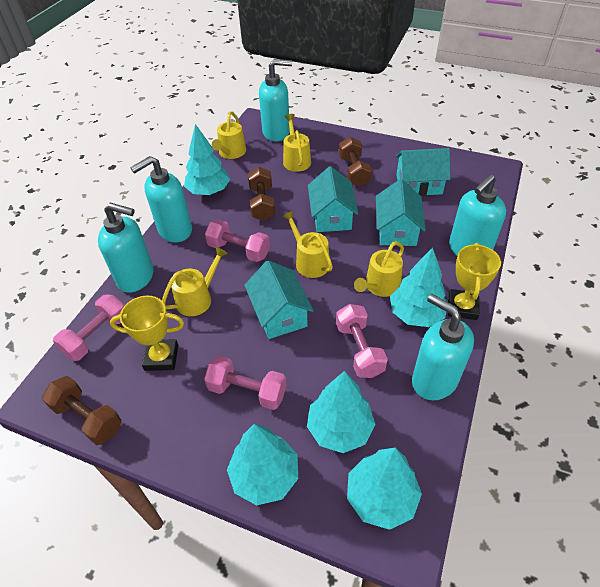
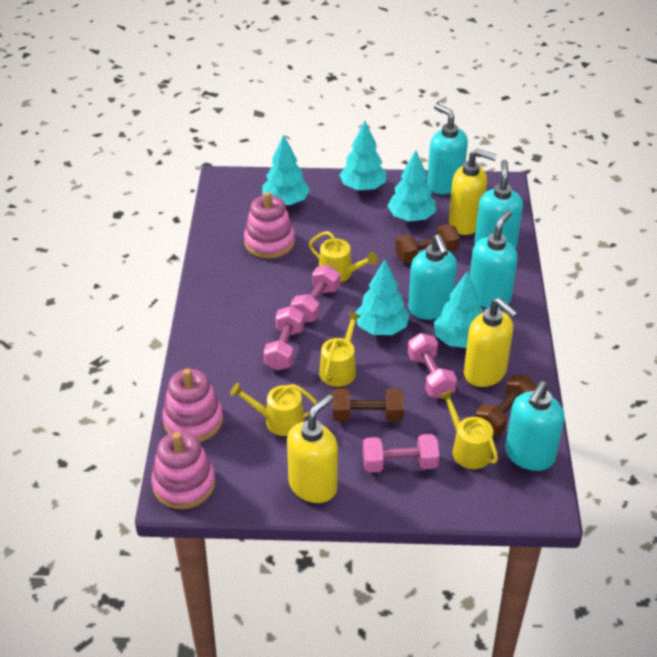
pink stacking toy: 0 -> 3
turquoise house: 4 -> 0
yellow soap dispenser: 0 -> 3
yellow trophy: 2 -> 0
yellow watering can: 5 -> 4

